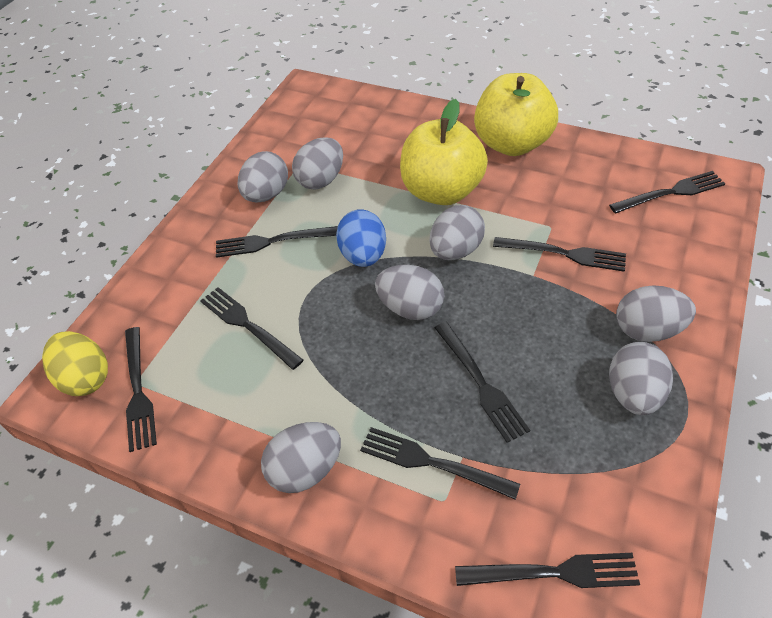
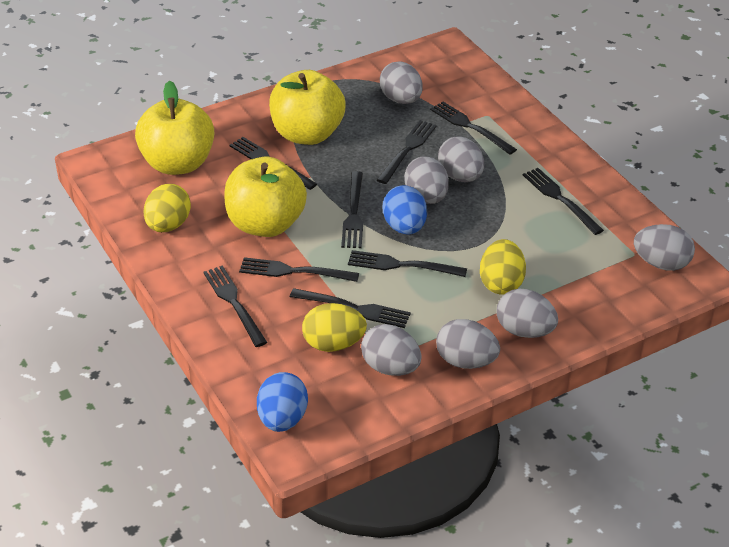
black fork: 8 -> 9
blue egg: 1 -> 2
yellow apple: 2 -> 3
yellow egg: 1 -> 3

